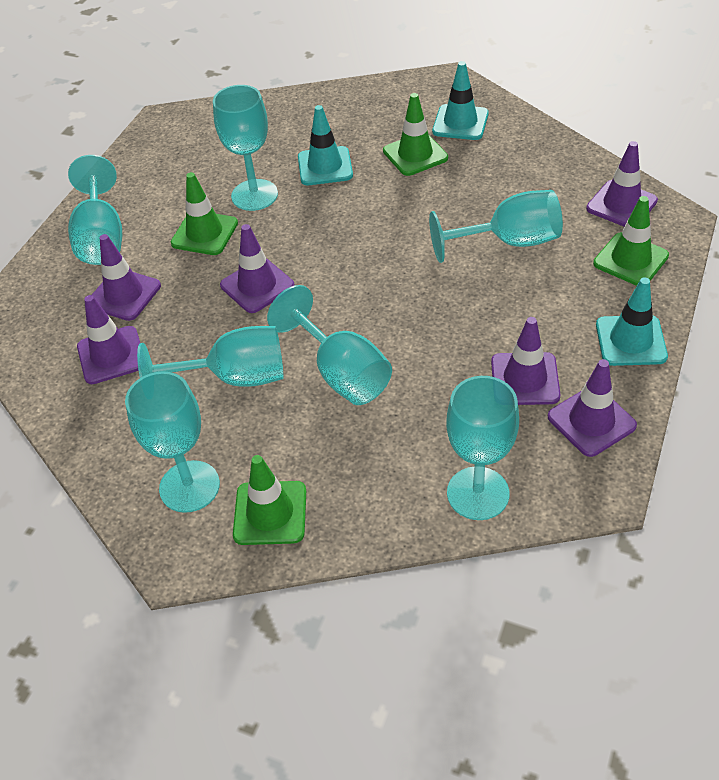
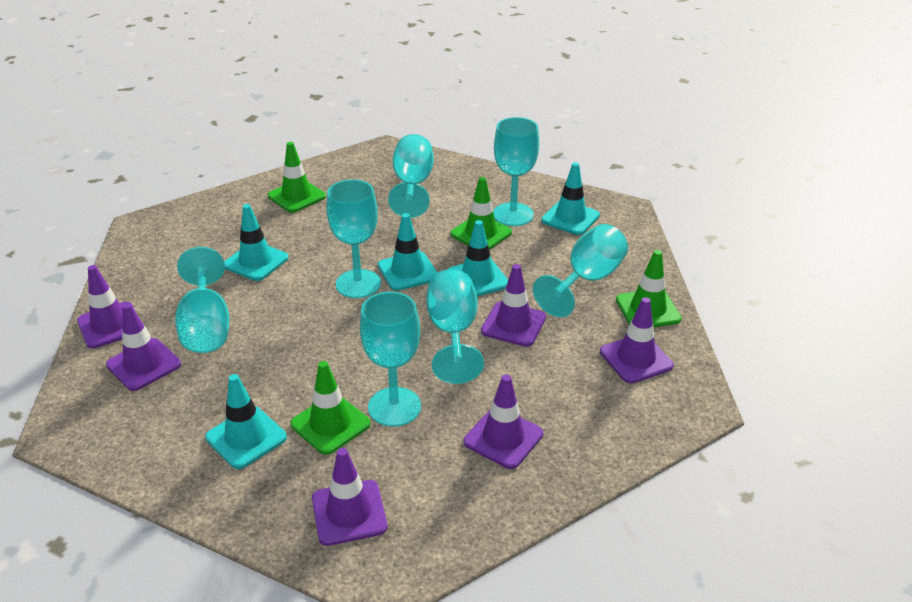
turquoise traffic cone: 3 -> 5

